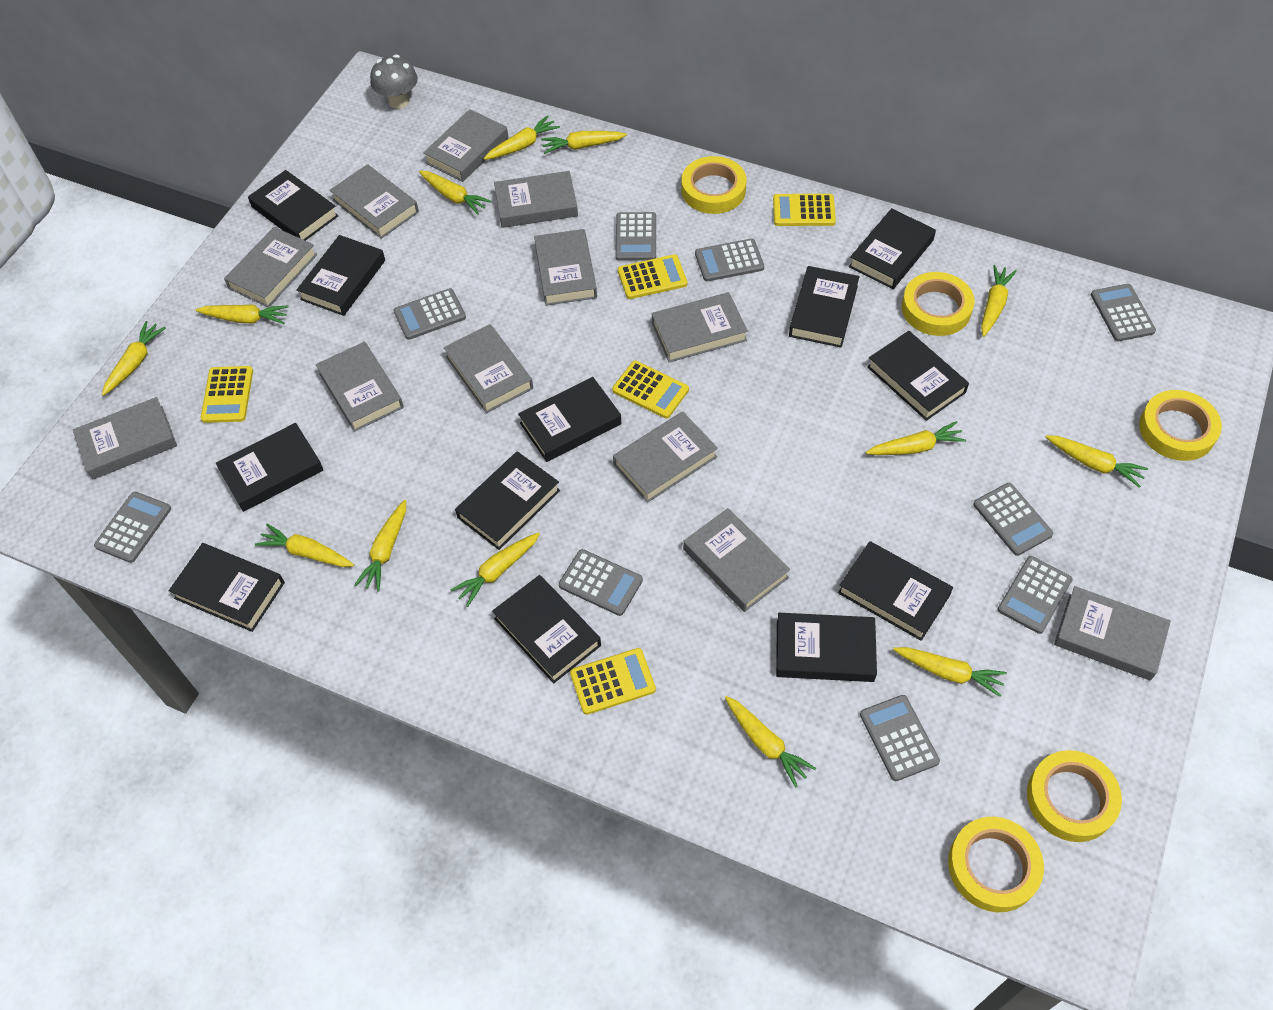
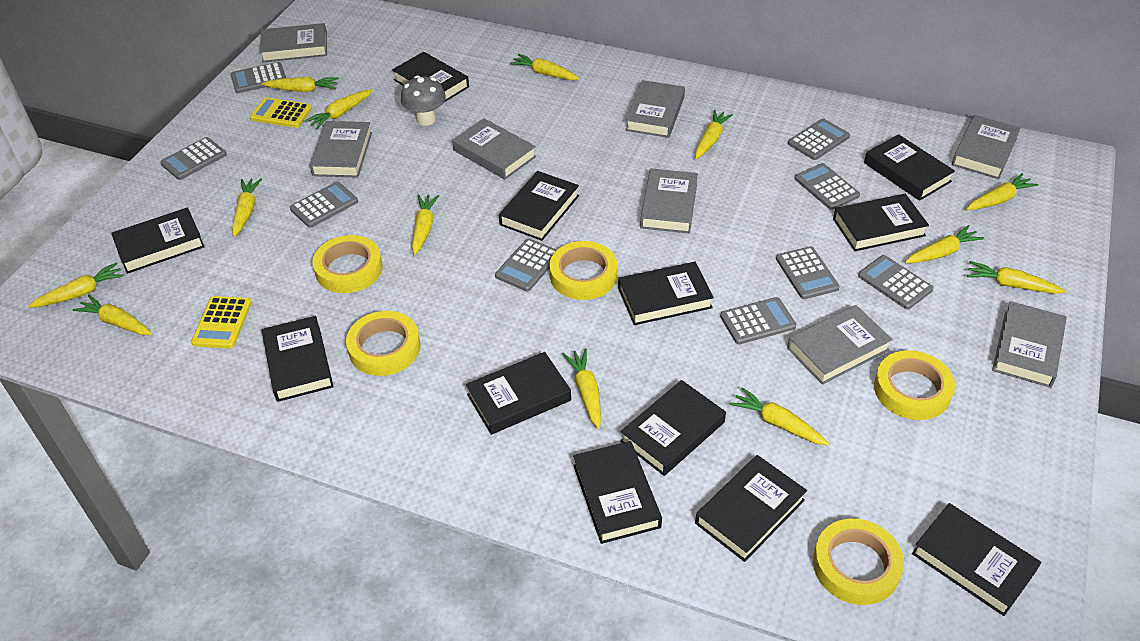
grey book: 12 -> 8
yellow calculator: 5 -> 2

